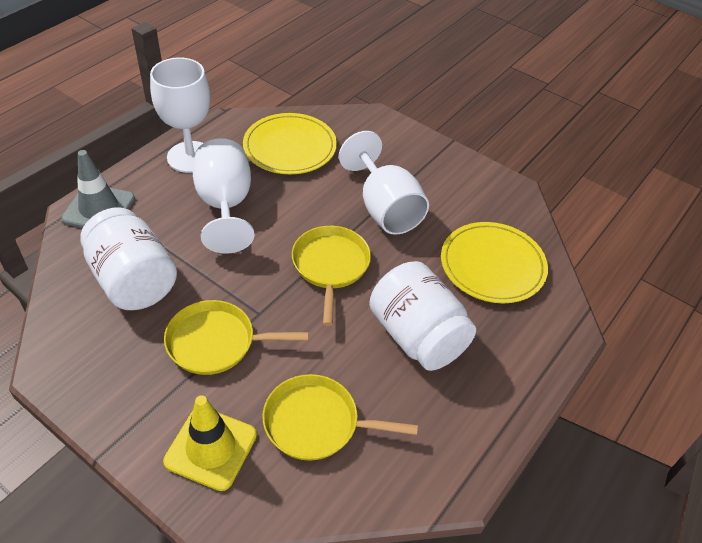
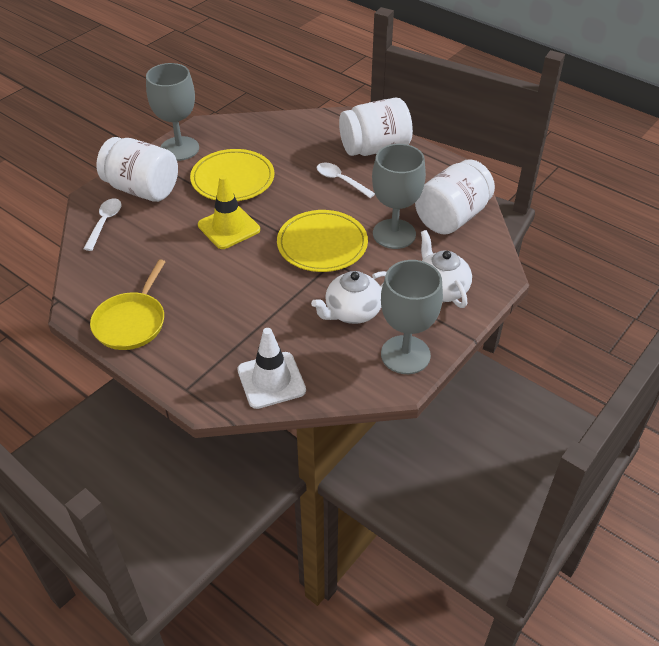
grey goblet: 0 -> 3
grey traffic cone: 1 -> 0
white goblet: 3 -> 0
white jar: 2 -> 3
white spoon: 0 -> 2
white teapot: 0 -> 2
white traffic cone: 0 -> 1
yellow pan: 3 -> 1

